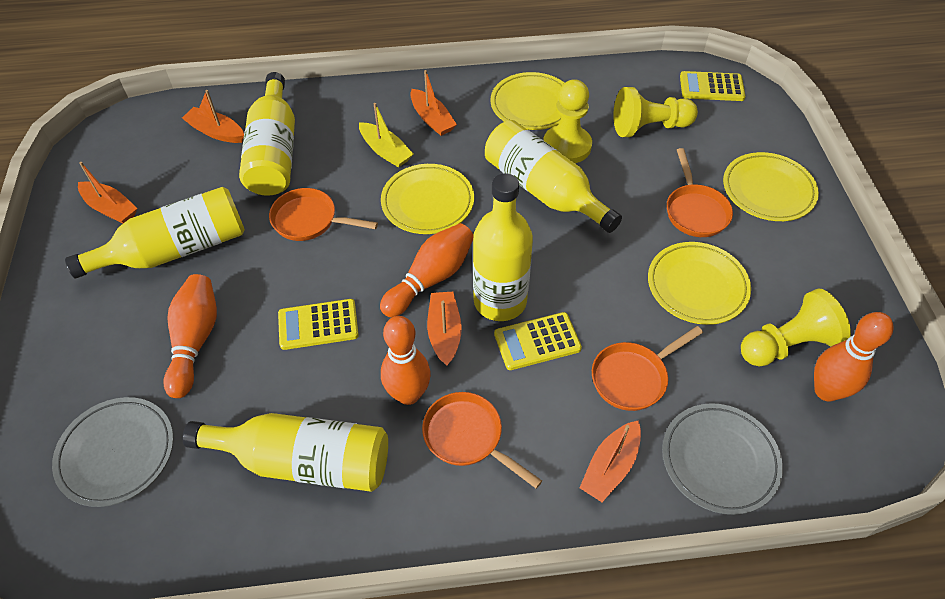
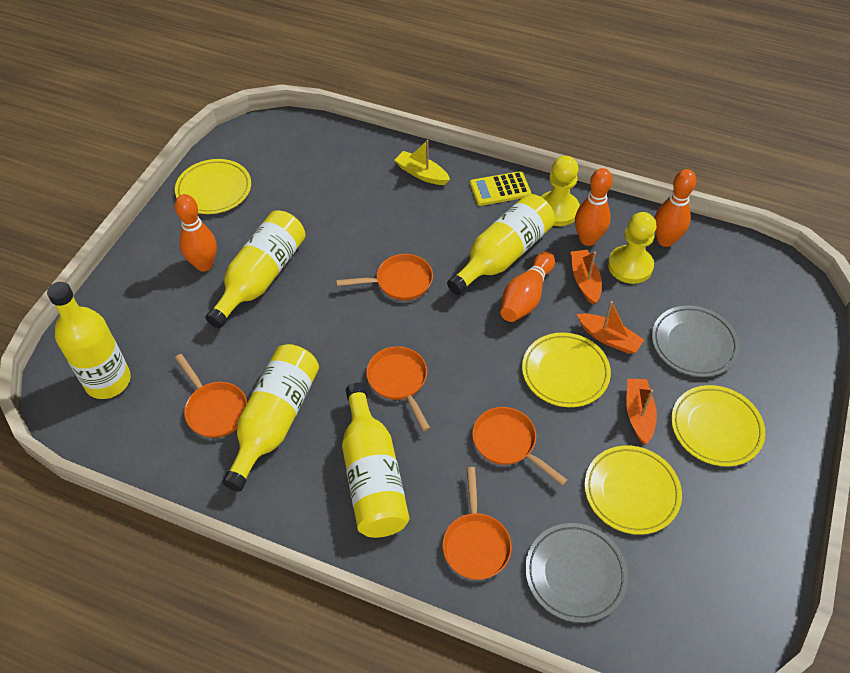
orange boat: 5 -> 3
orange pan: 4 -> 5
yellow calculator: 3 -> 1
yellow pawn: 3 -> 2

